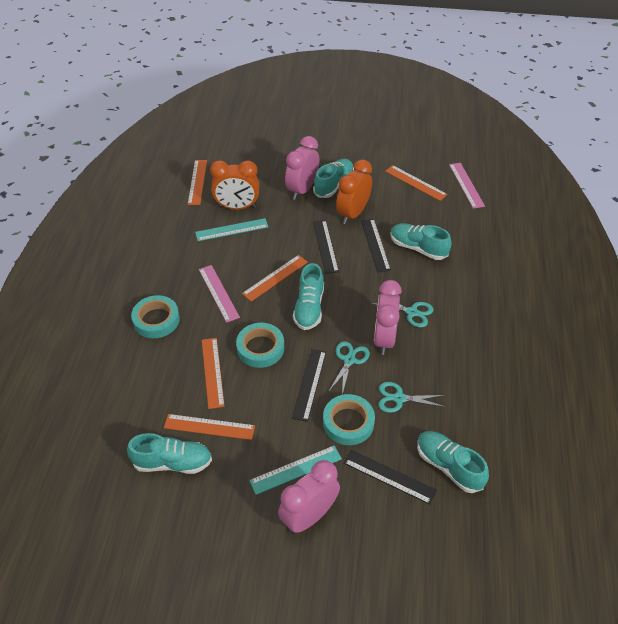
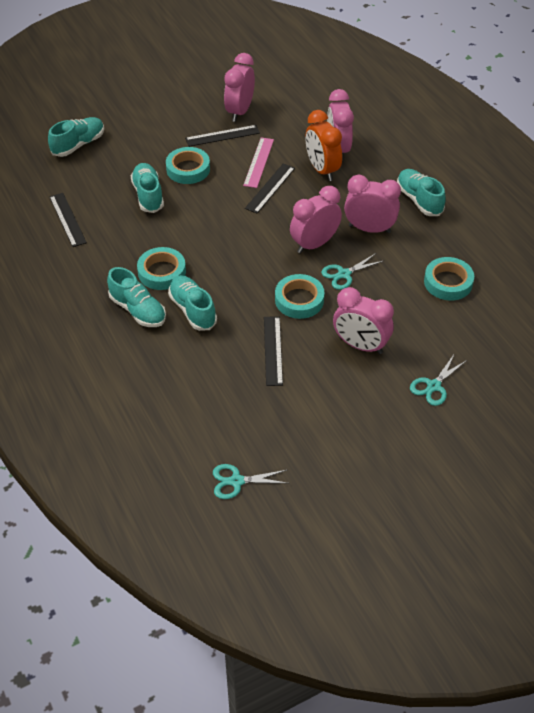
orange clock: 2 -> 1
orange ruler: 5 -> 0
pink clock: 3 -> 5
pink ruler: 2 -> 1
turquoise ruler: 2 -> 0
turquoise tape: 3 -> 4

